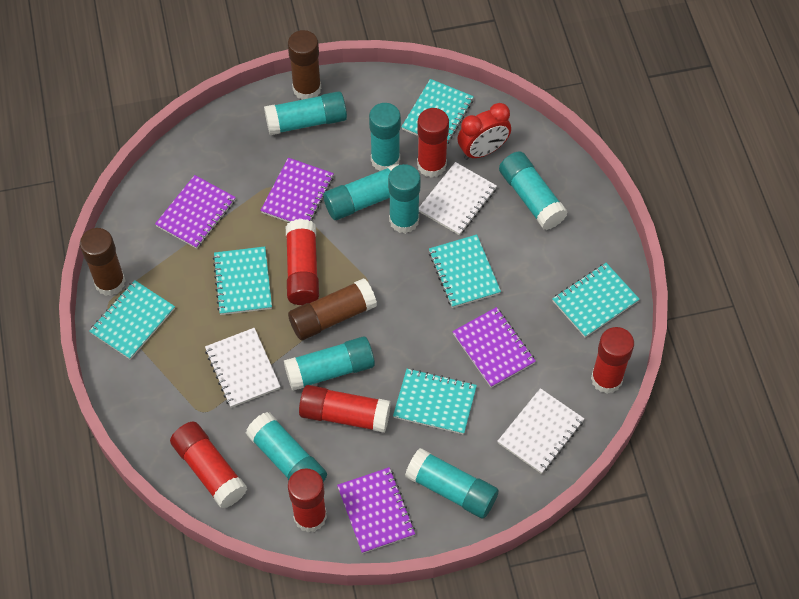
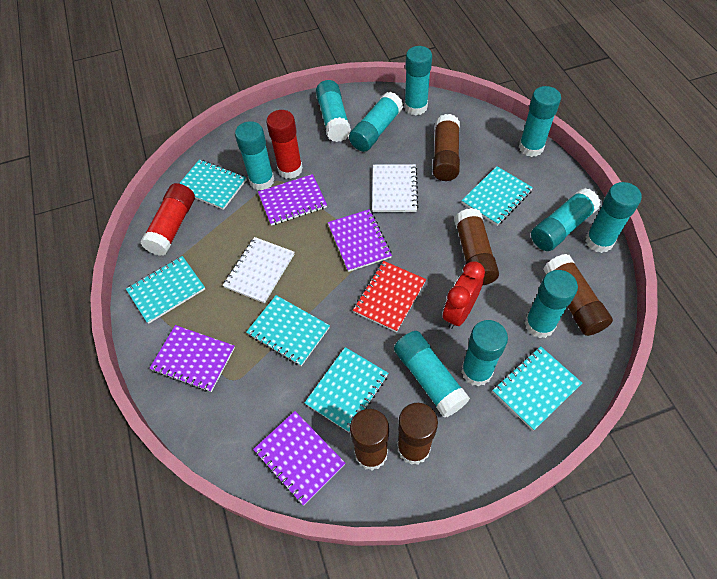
brown glue stick: 3 -> 5
red glue stick: 6 -> 2
red notebook: 0 -> 1
turquoise glue stick: 8 -> 10
white notebook: 3 -> 2

